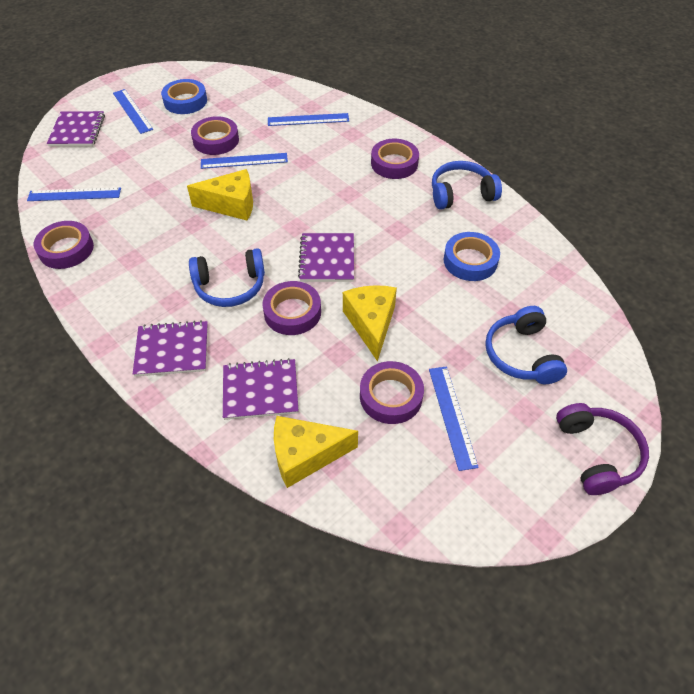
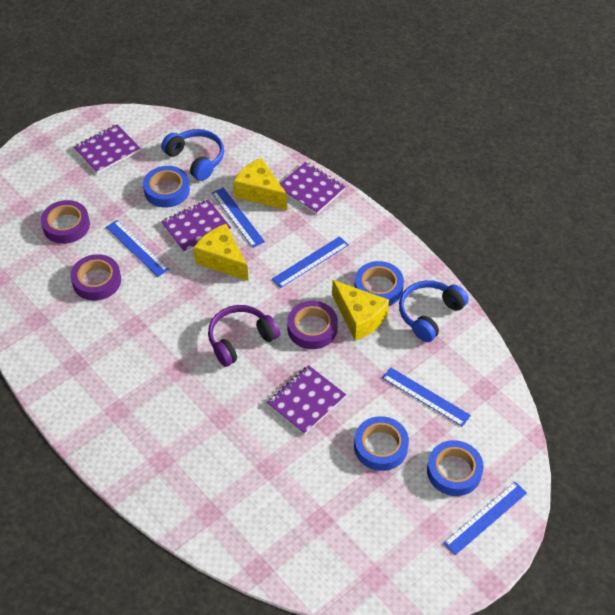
blue headphones: 3 -> 2
blue tape: 2 -> 4
purple tape: 5 -> 3

